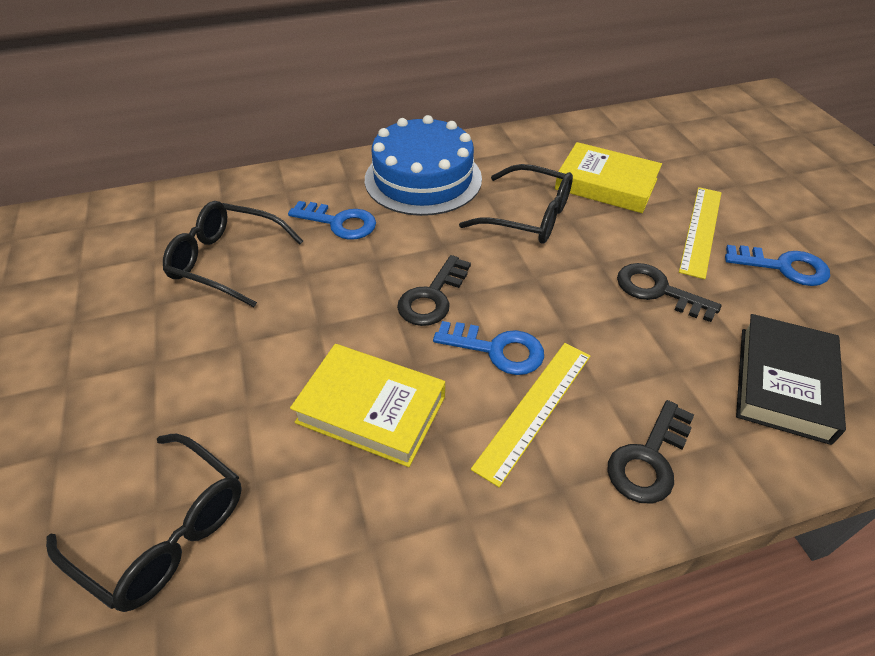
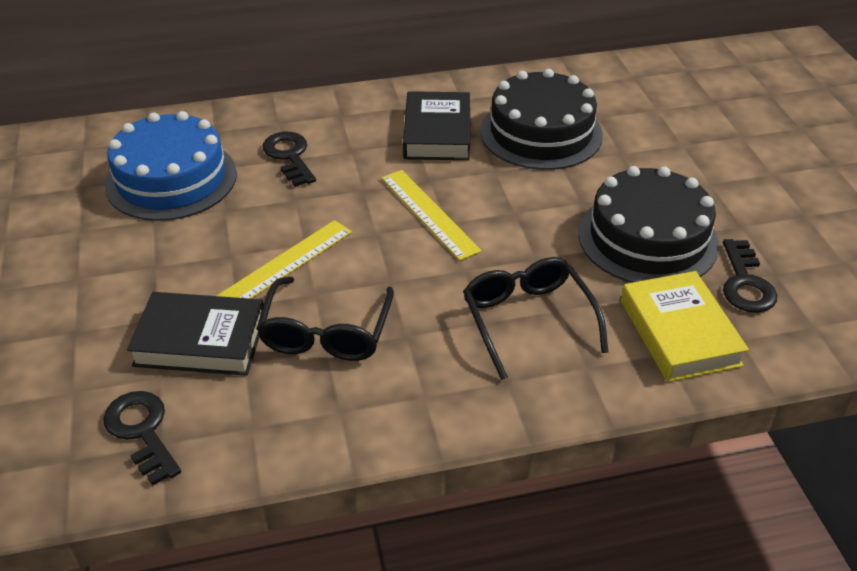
black book: 1 -> 2
black cake: 0 -> 2
black glasses: 3 -> 2
blue key: 3 -> 0
yellow book: 2 -> 1

